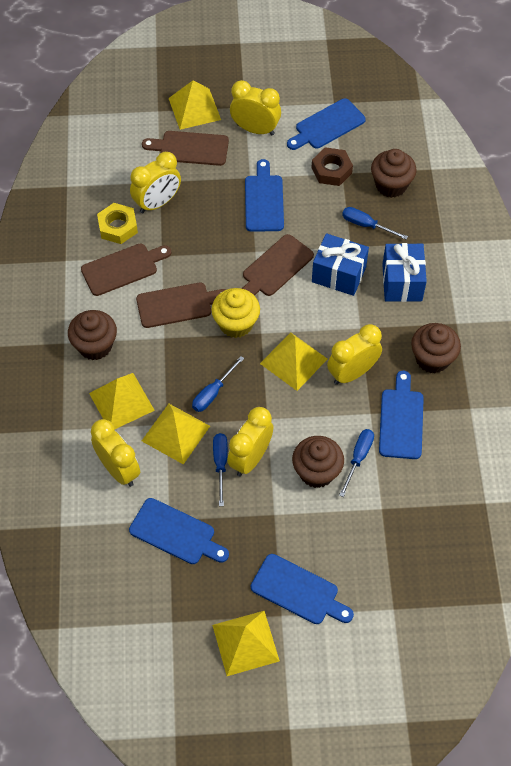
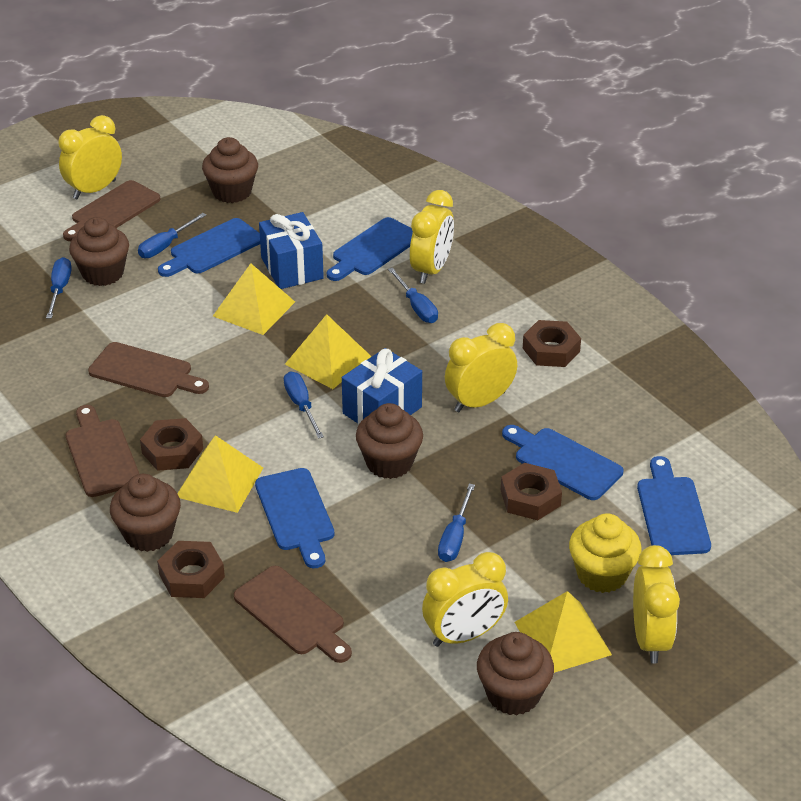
blue screwdriver: 4 -> 5
brown cupcake: 4 -> 5
brown nut: 1 -> 4
yellow nut: 1 -> 0
yellow pyramid: 5 -> 4

